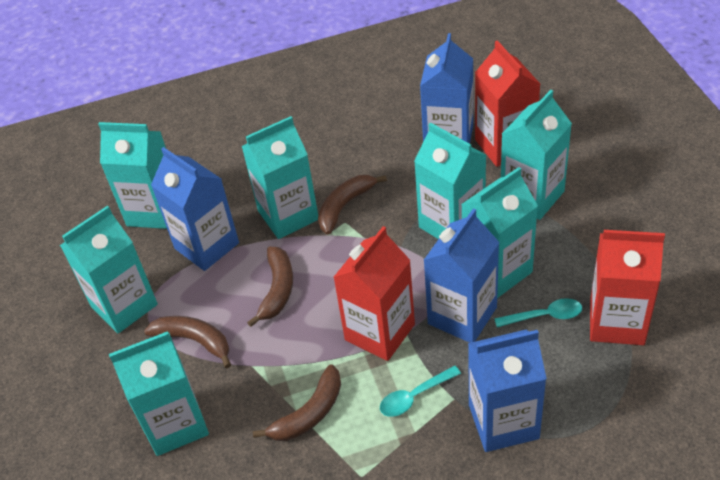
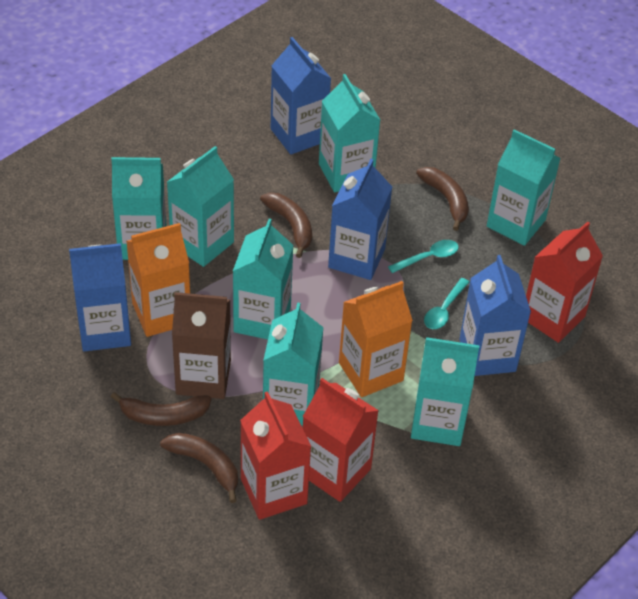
brown carton: 0 -> 1
orange carton: 0 -> 2

